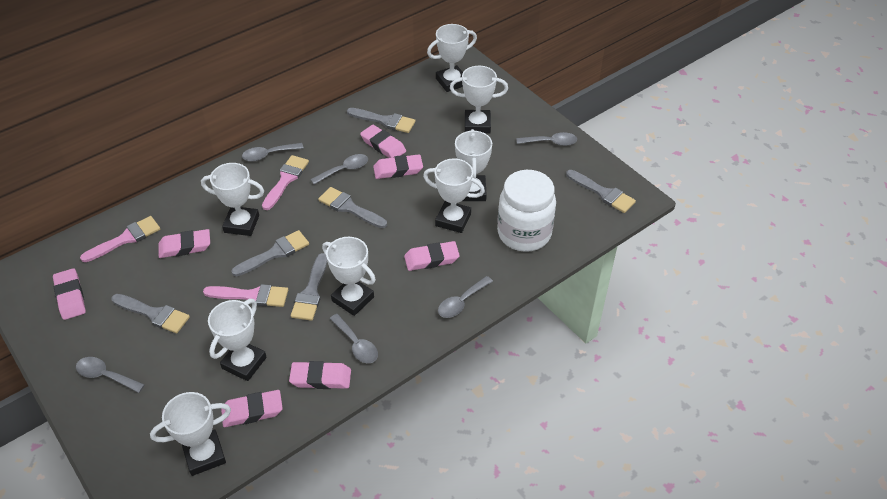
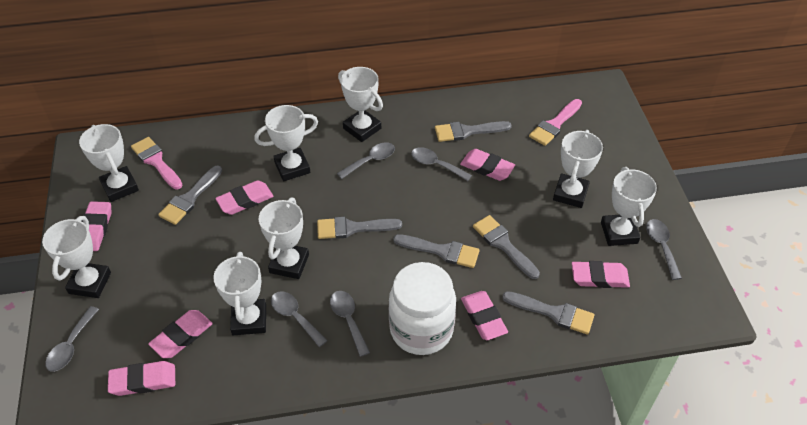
pink brush: 3 -> 2

